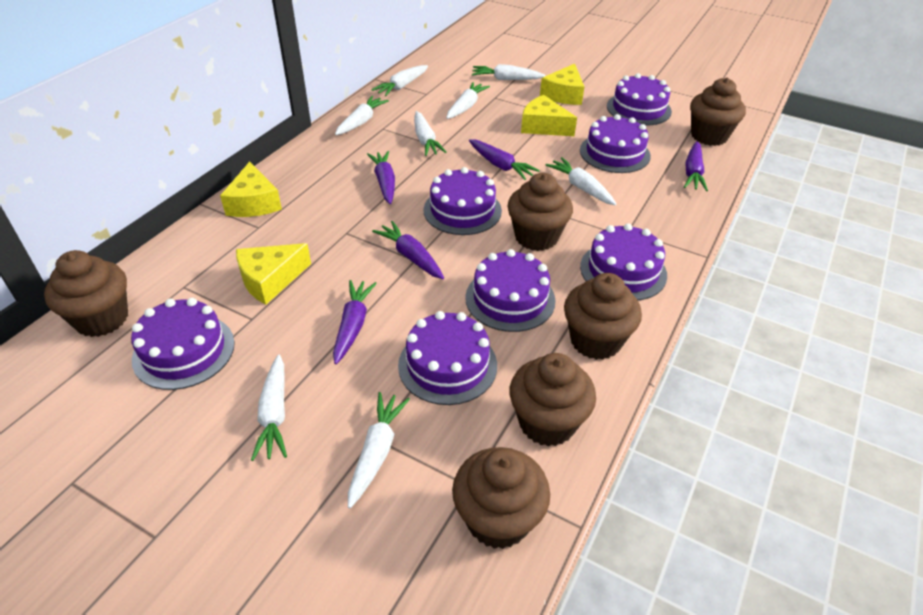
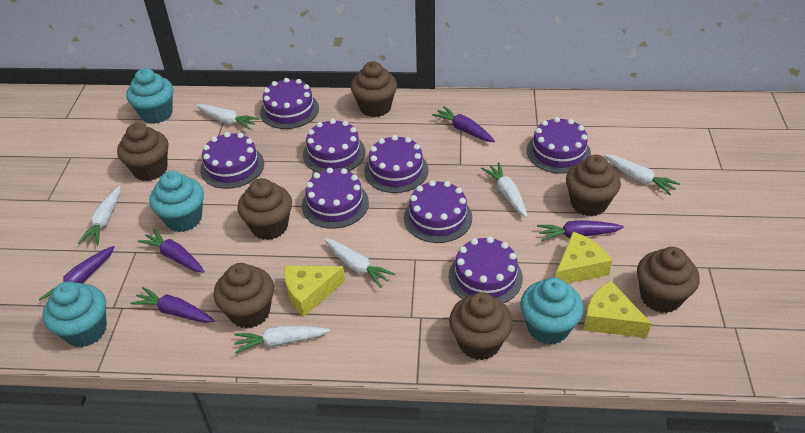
brown cupcake: 6 -> 7
purple cake: 7 -> 8
turquoise cupcake: 0 -> 4
white carrot: 8 -> 6
yellow cheese: 4 -> 3

